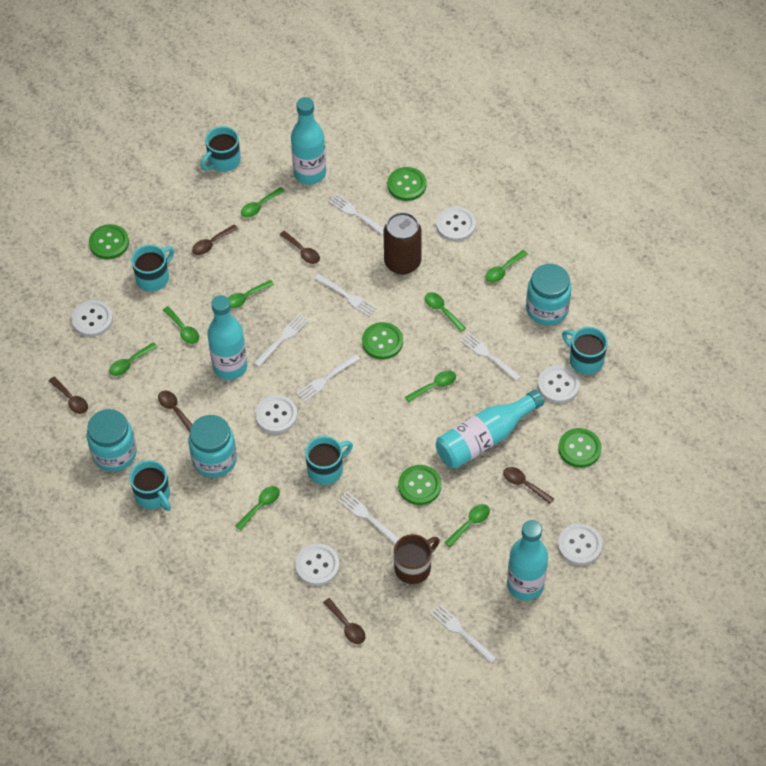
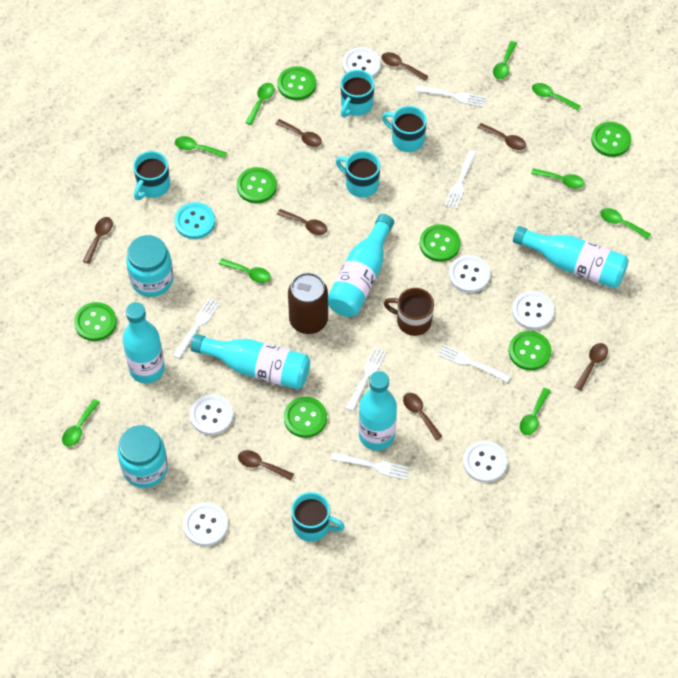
brown spoon: 6 -> 8
green button: 5 -> 7
turquoise bottle: 4 -> 5
turquoise button: 0 -> 1
turquoise jar: 3 -> 2
white fork: 7 -> 6

